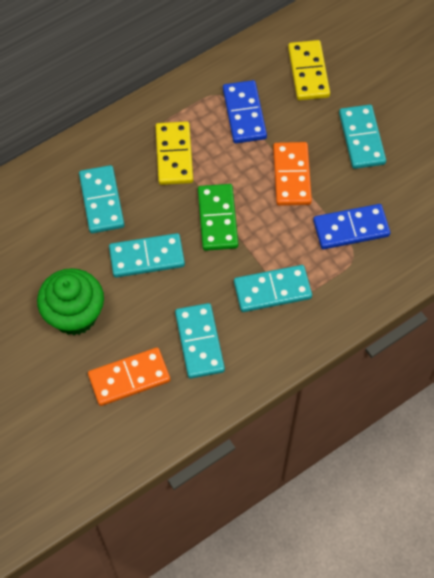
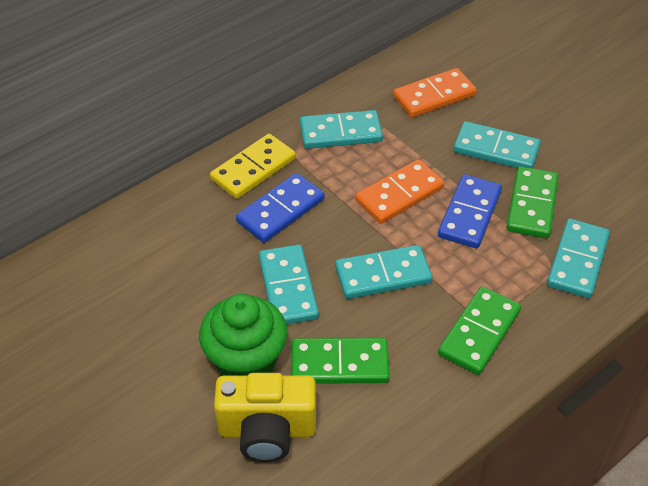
green domino: 1 -> 3
yellow camera: 0 -> 1
yellow domino: 2 -> 1

